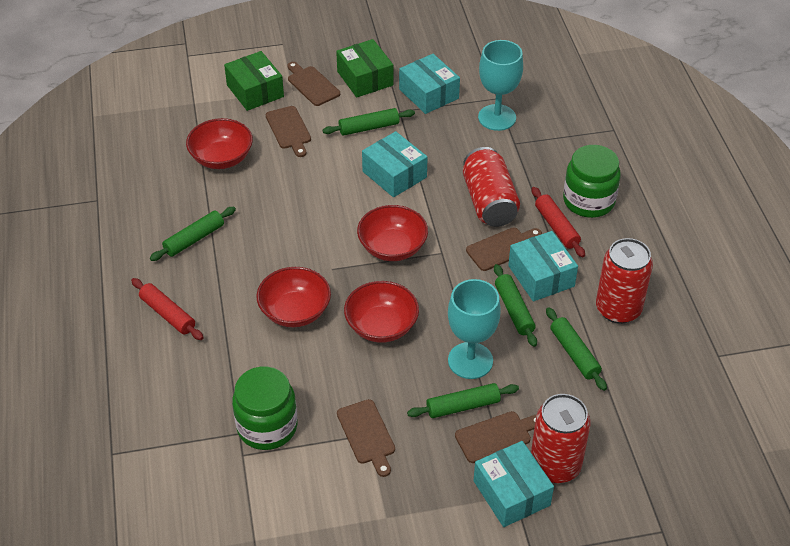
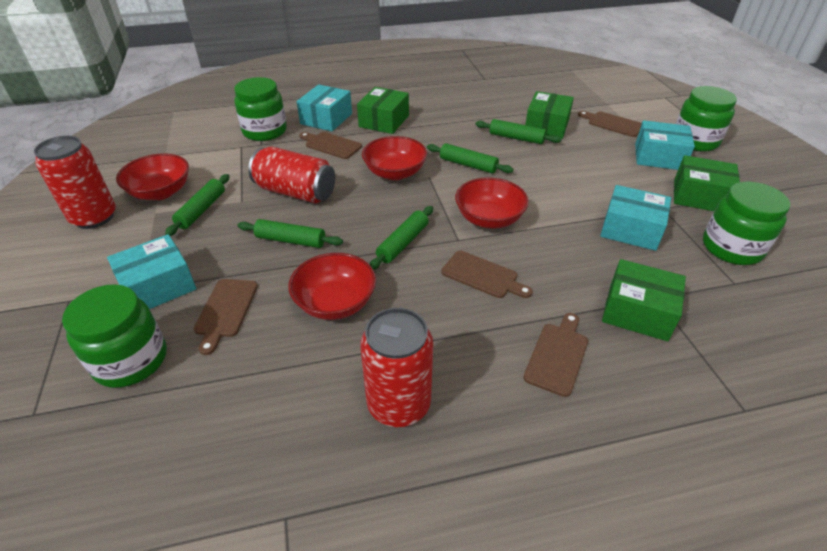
green box: 2 -> 4
green jar: 2 -> 4
red rolling pin: 2 -> 0
turquoise goblet: 2 -> 0

